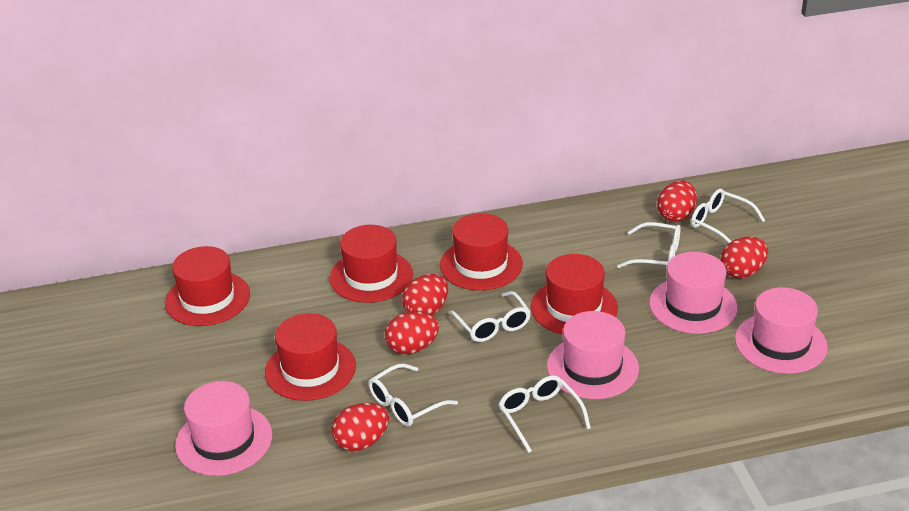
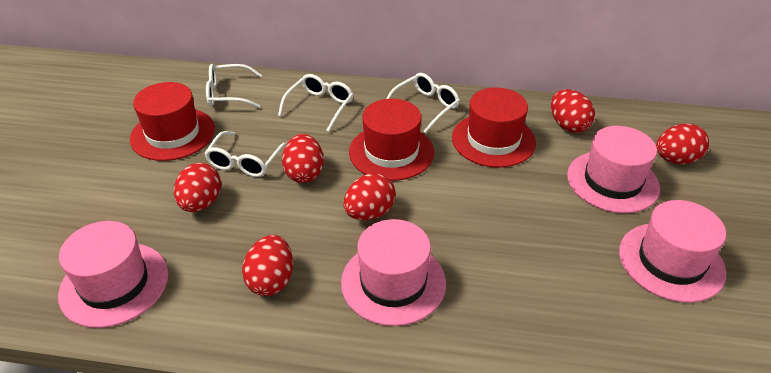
red egg: 5 -> 6
red hat: 5 -> 3
white glasses: 5 -> 4

